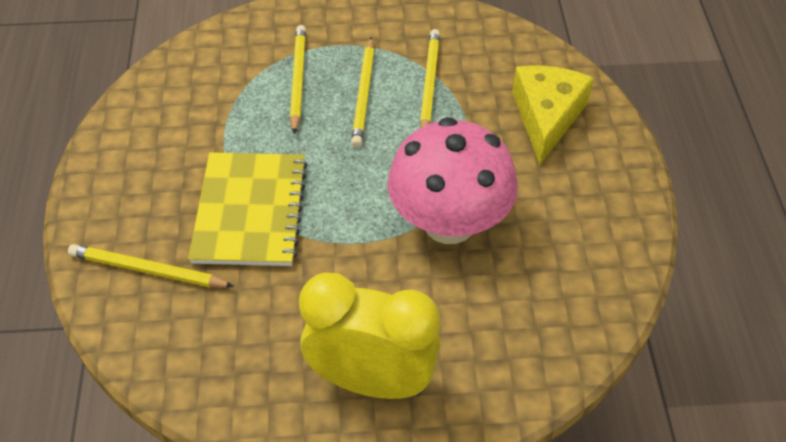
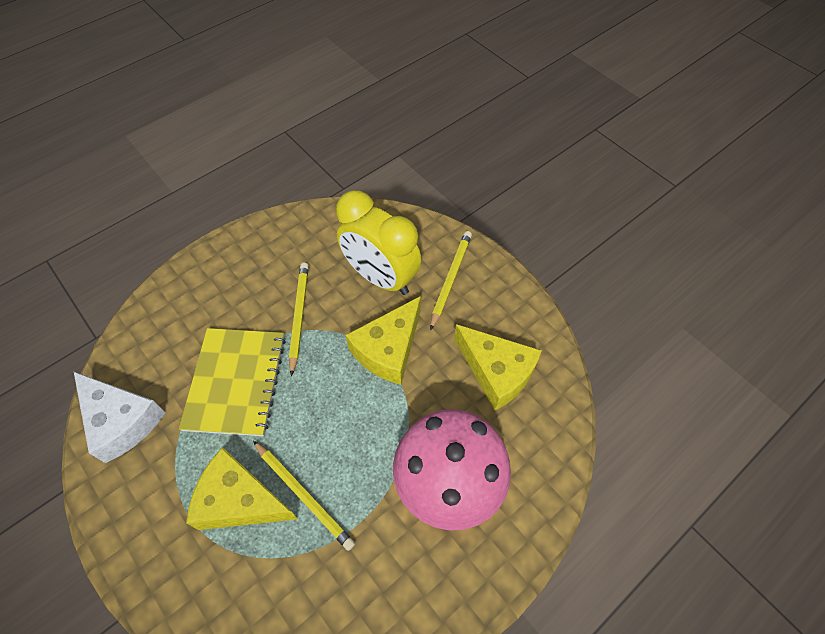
white cheese: 0 -> 1
yellow cheese: 1 -> 3
yellow pencil: 4 -> 3

